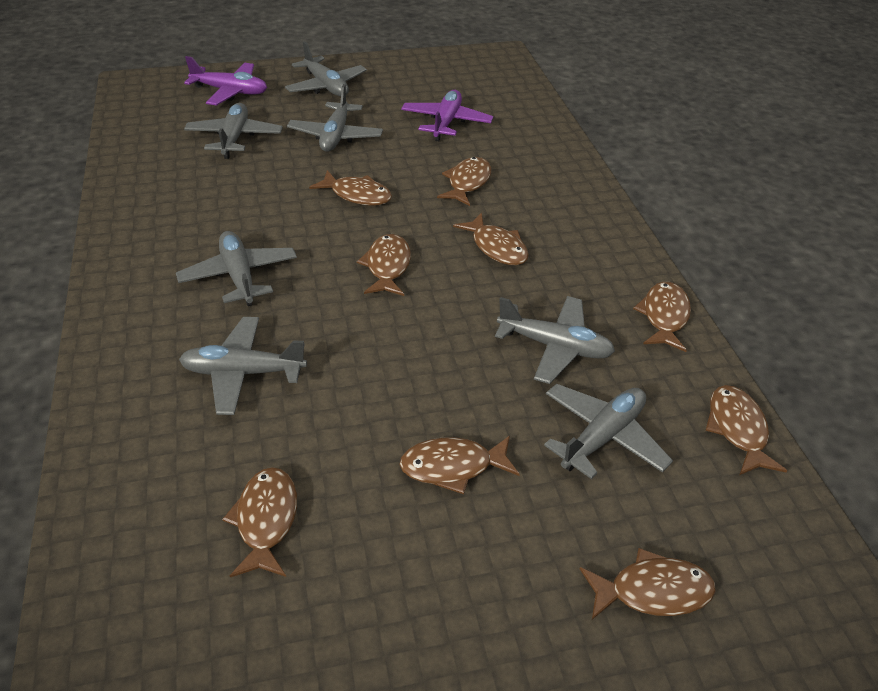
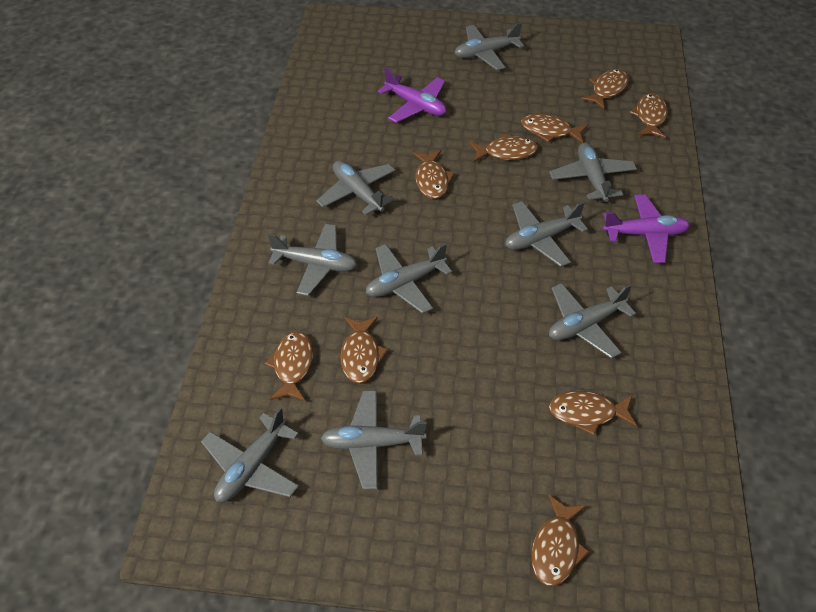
grey plane: 7 -> 9

